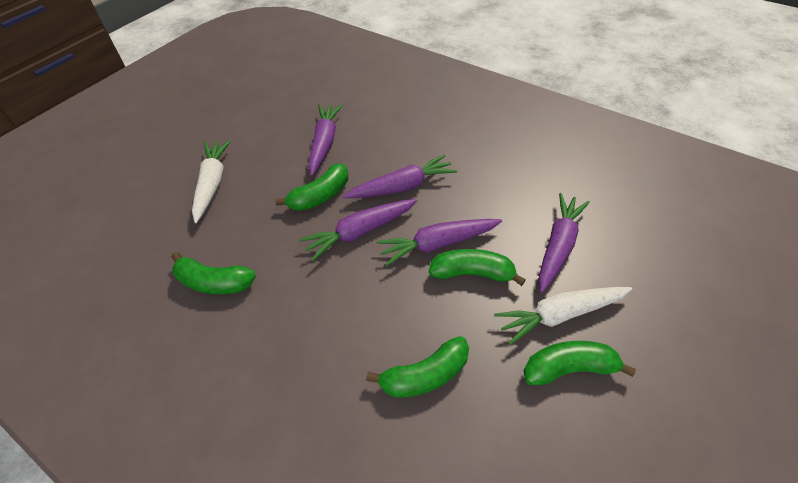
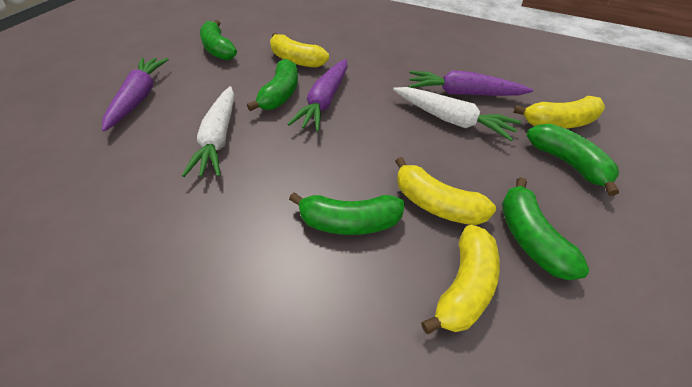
purple carrot: 5 -> 3
yellow banana: 0 -> 4

